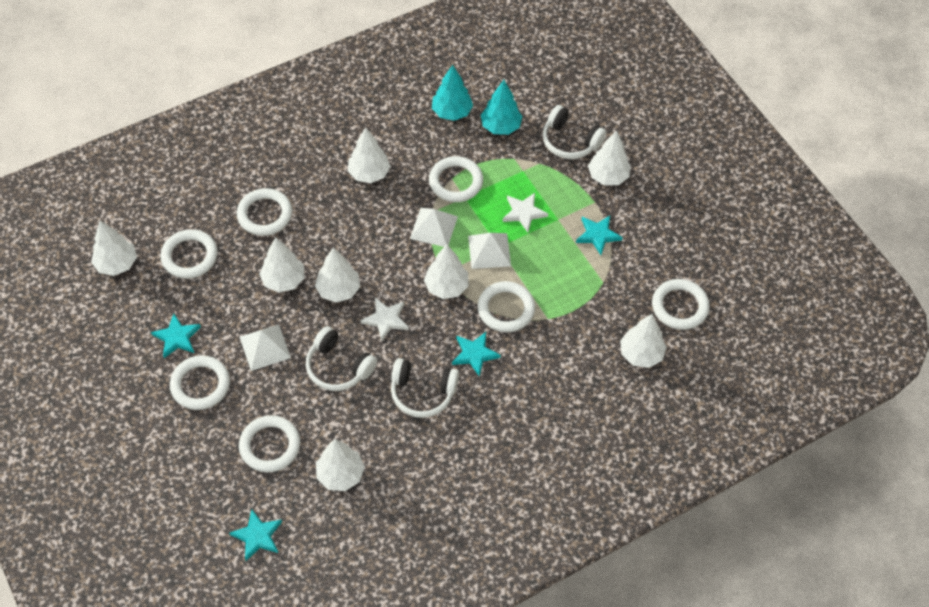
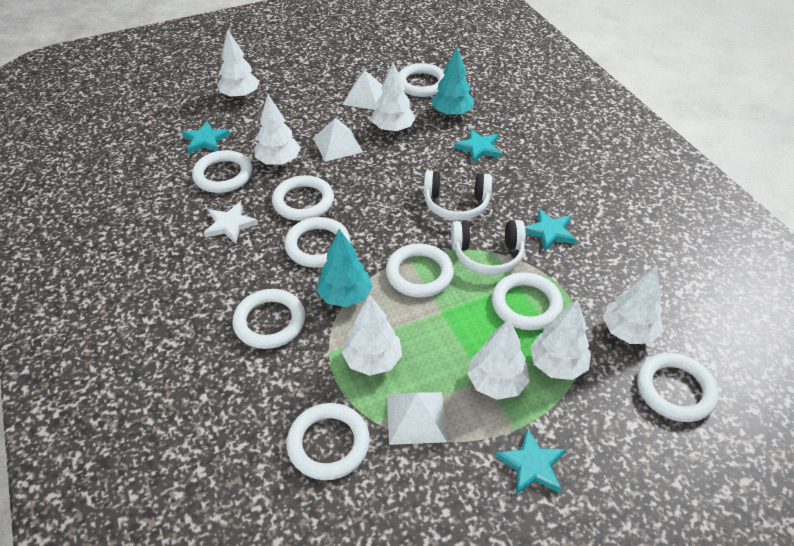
white headphones: 3 -> 2
white ring: 7 -> 9
white star: 2 -> 1
white tree: 8 -> 7

